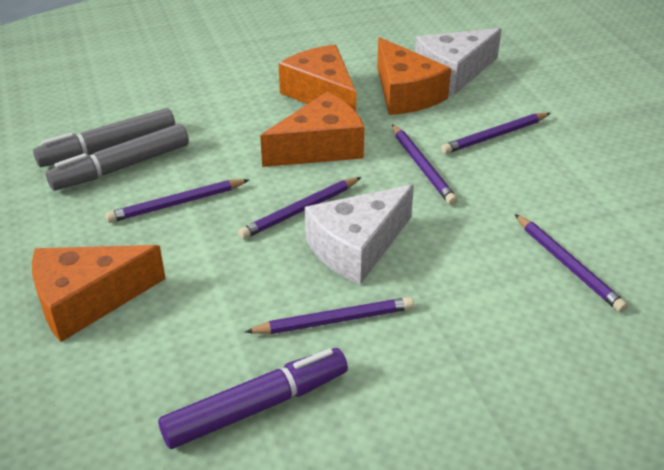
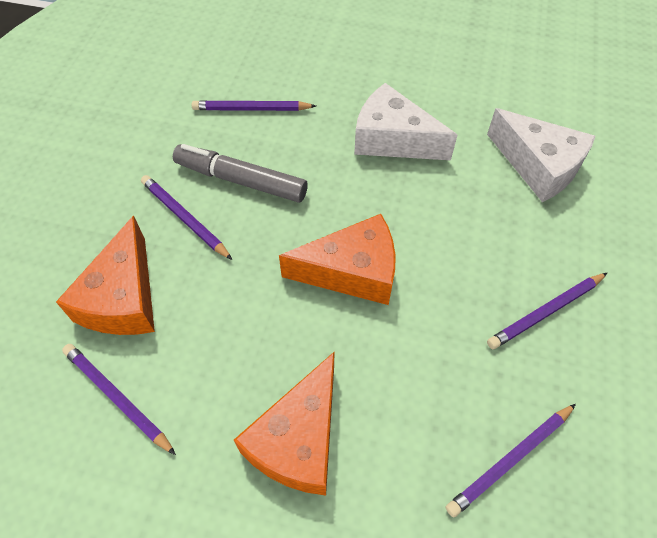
grey marker: 2 -> 1
orange cheese: 4 -> 3
purple marker: 1 -> 0
purple pencil: 6 -> 5

